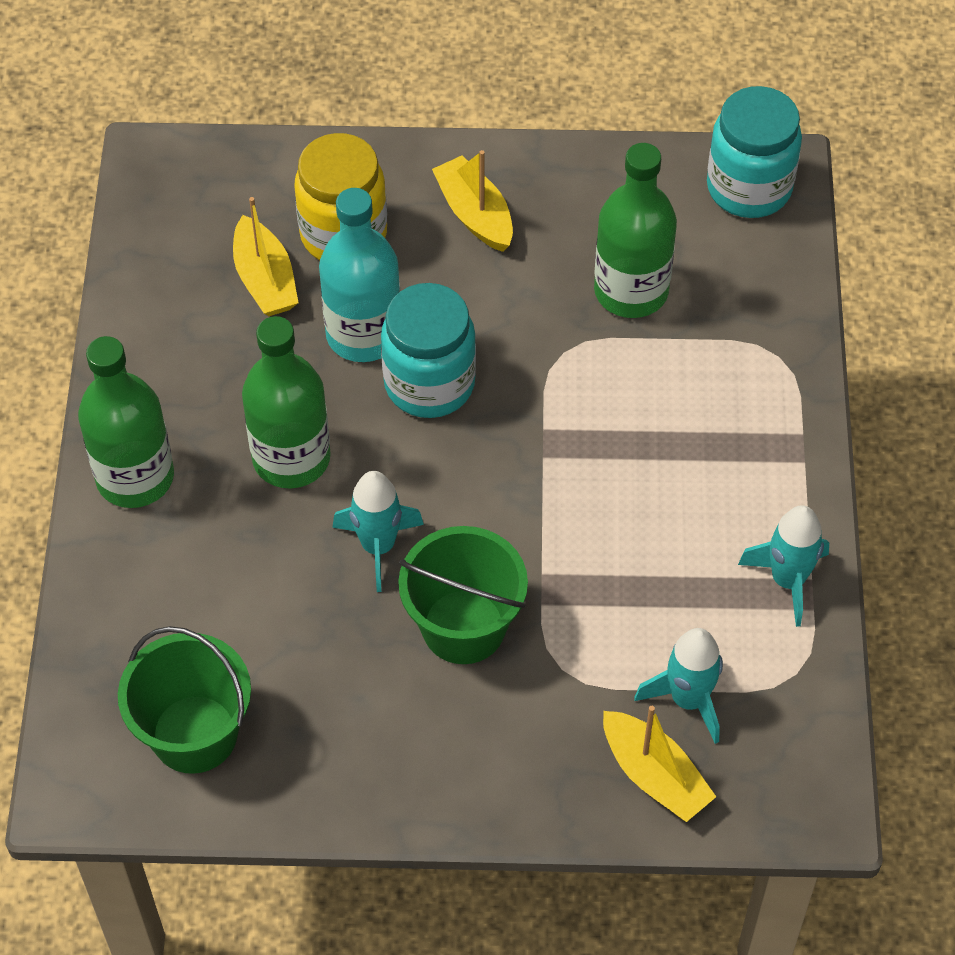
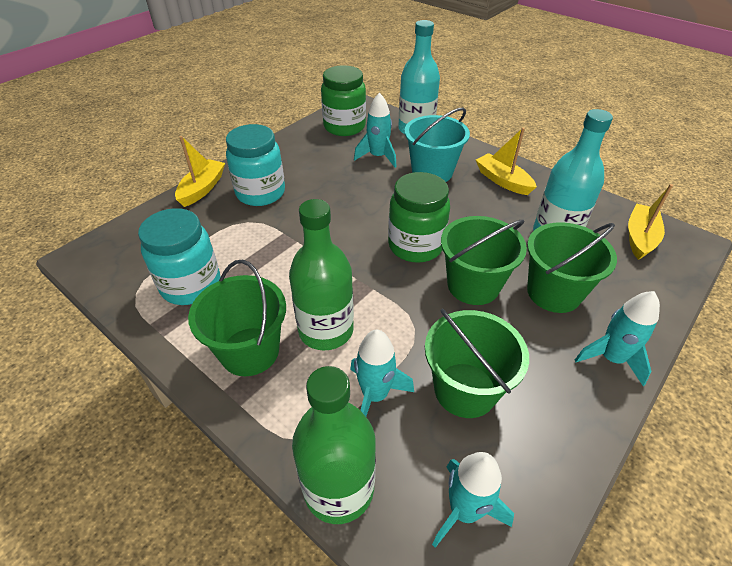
green bottle: 3 -> 2
green bucket: 2 -> 4
green jar: 0 -> 2
turquoise bottle: 1 -> 2
turquoise bucket: 0 -> 1
turquoise rocket: 3 -> 4
yellow jar: 1 -> 0

